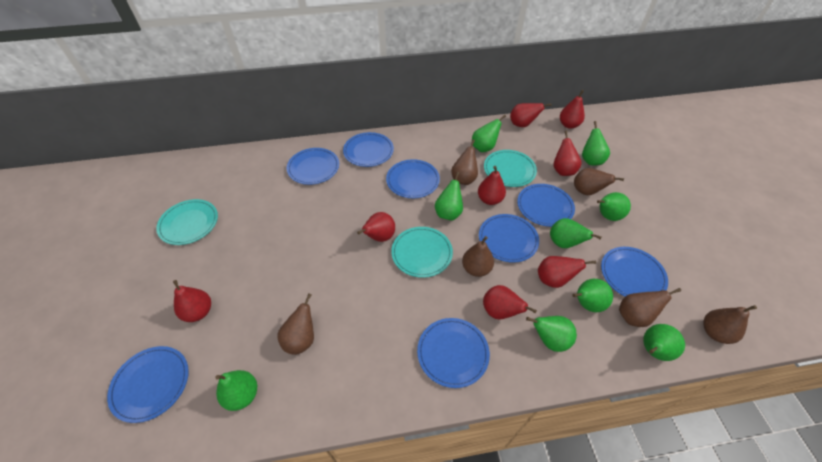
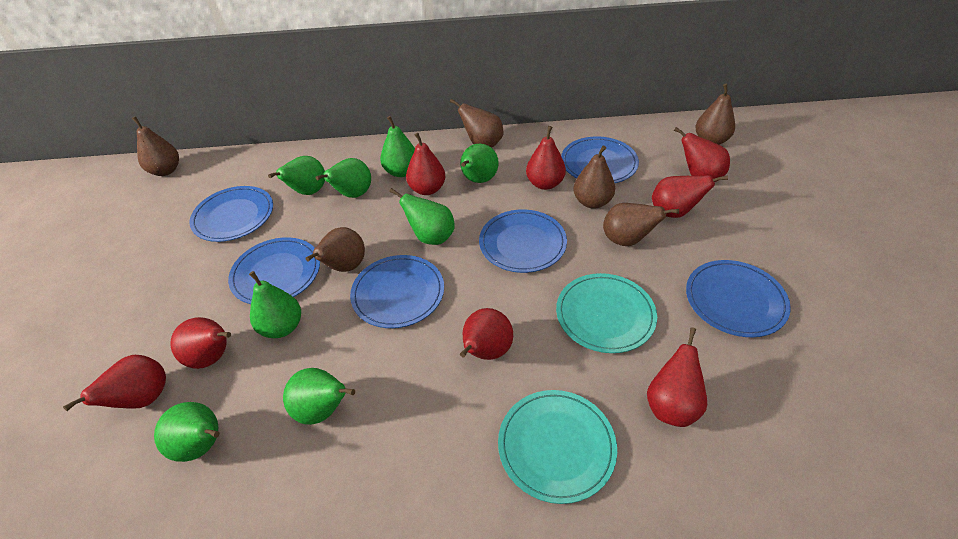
blue plate: 8 -> 6
green pear: 9 -> 8
turquoise plate: 3 -> 2

